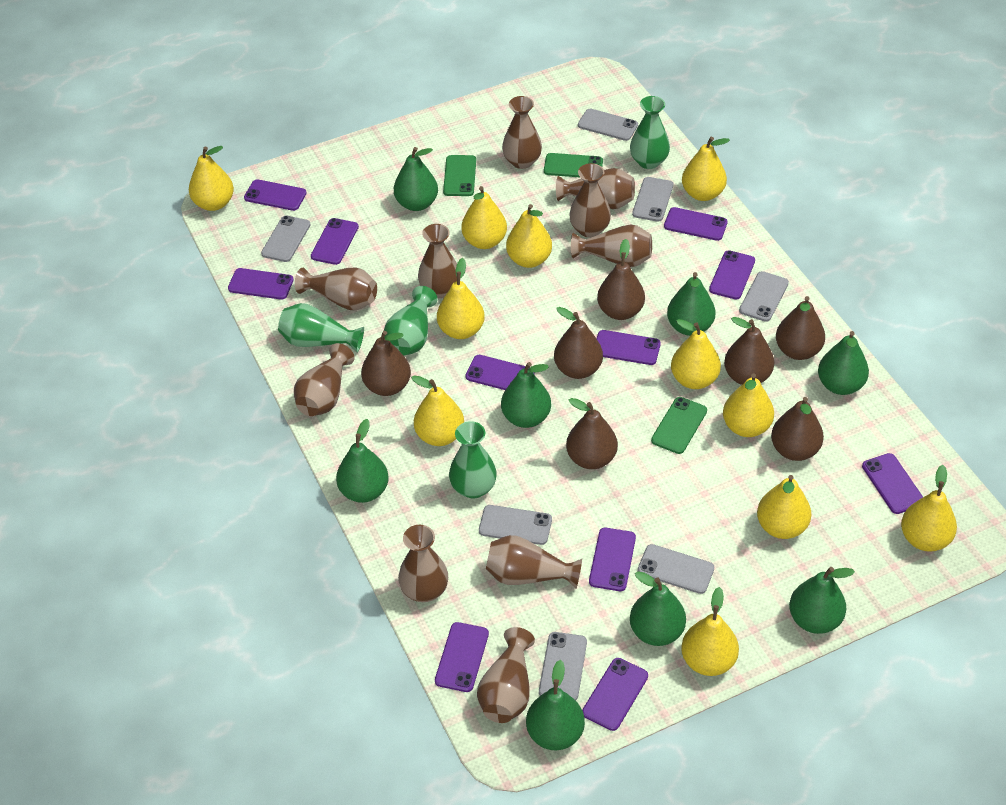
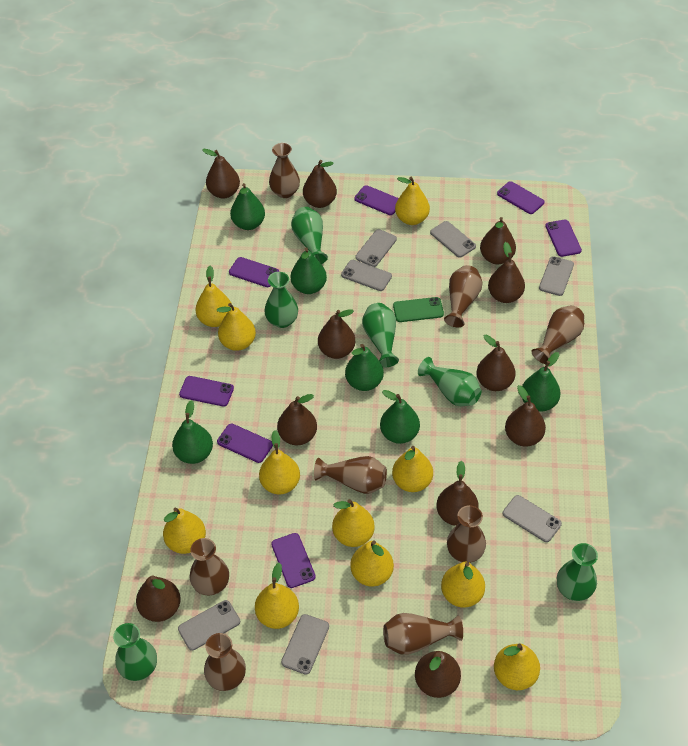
brown pear: 7 -> 11
brown vase: 10 -> 8
green pear: 8 -> 6
green phone: 3 -> 1
green vase: 4 -> 6
purple phone: 11 -> 7

